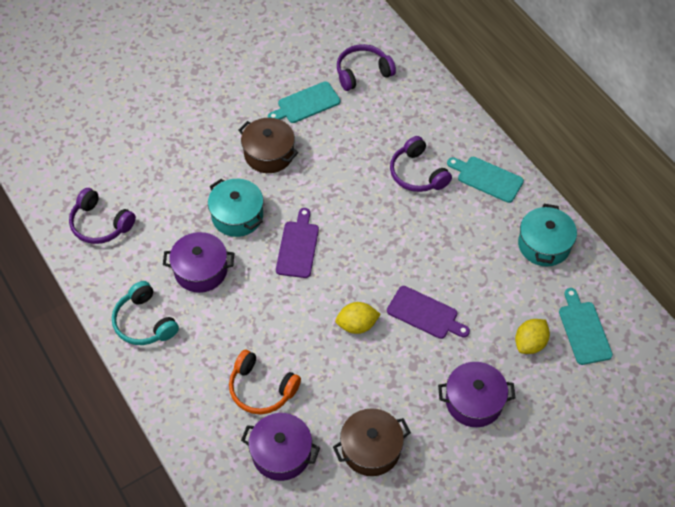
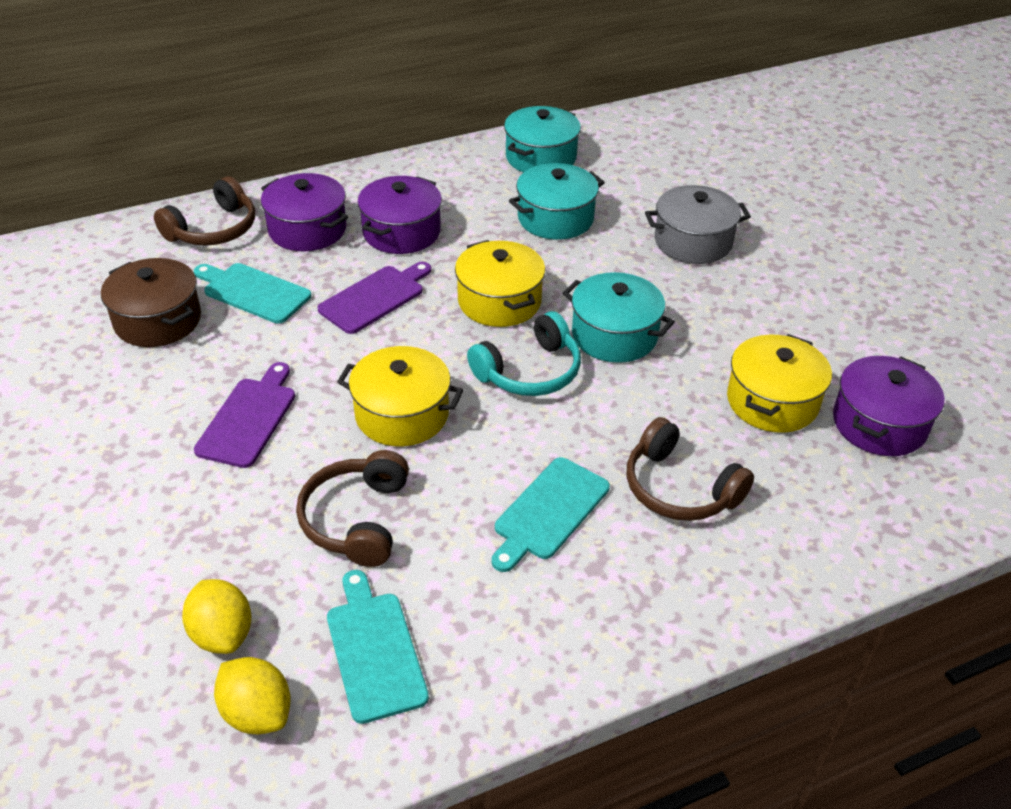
brown headphones: 0 -> 3
brown pot: 2 -> 1
grey pot: 0 -> 1
orange headphones: 1 -> 0
purple headphones: 3 -> 0
turquoise pot: 2 -> 3
yellow pot: 0 -> 3

